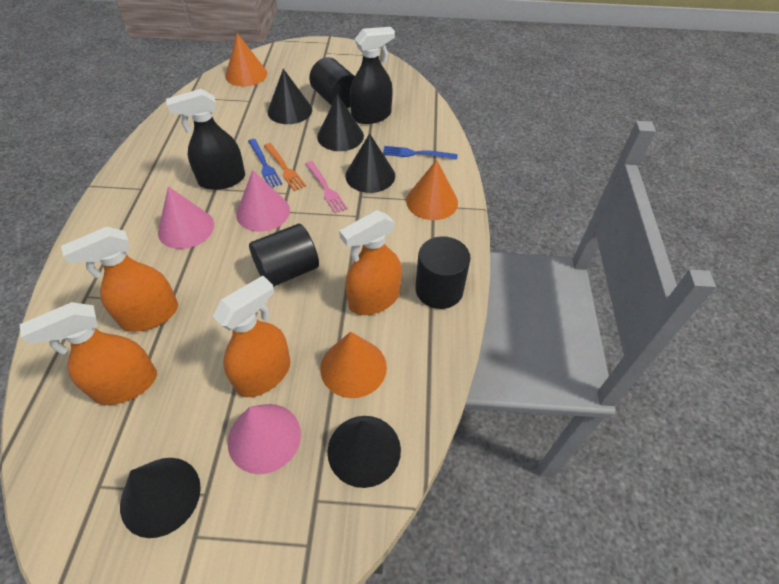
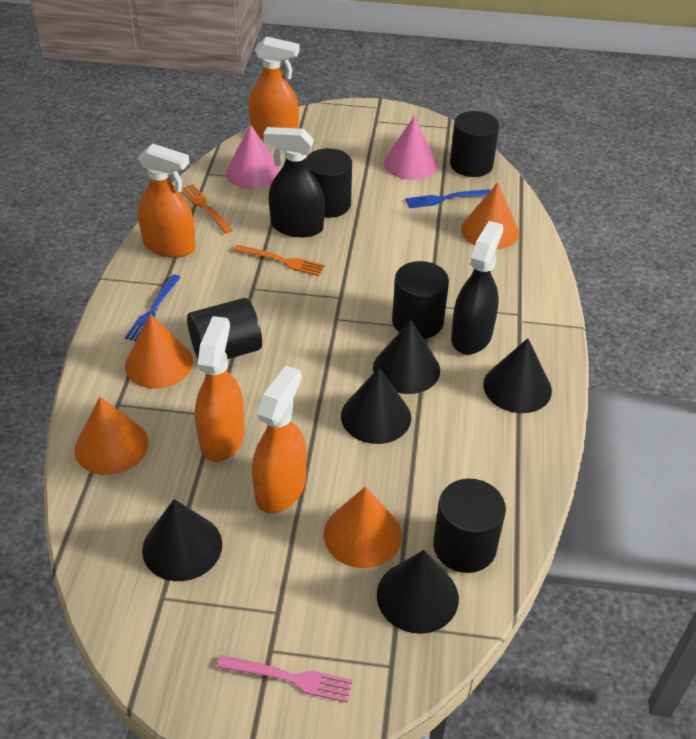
black cylinder: 3 -> 5
orange cone: 3 -> 4
orange fork: 1 -> 2
pink cone: 3 -> 2

